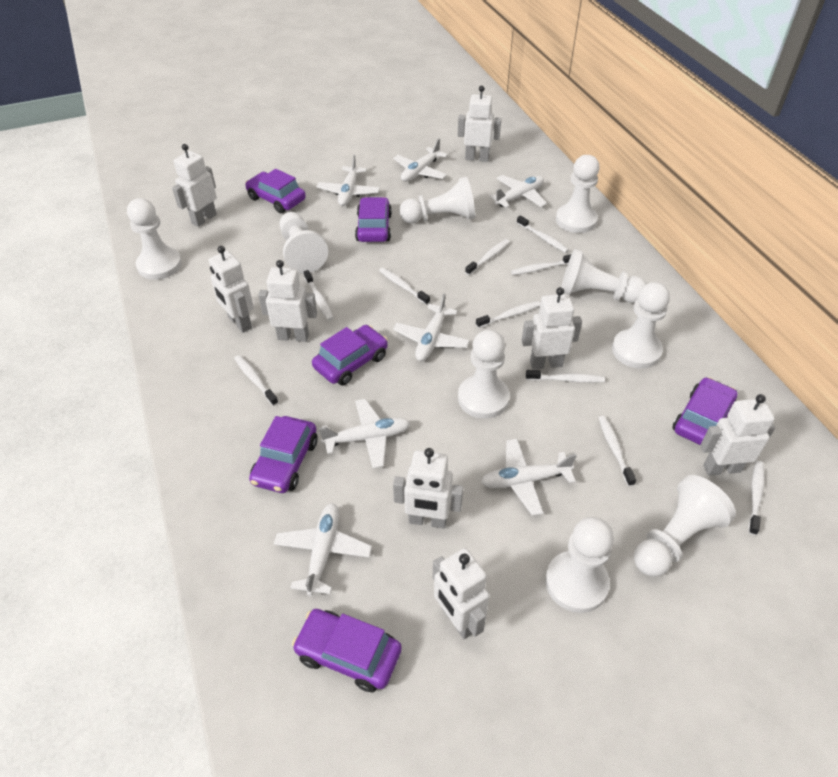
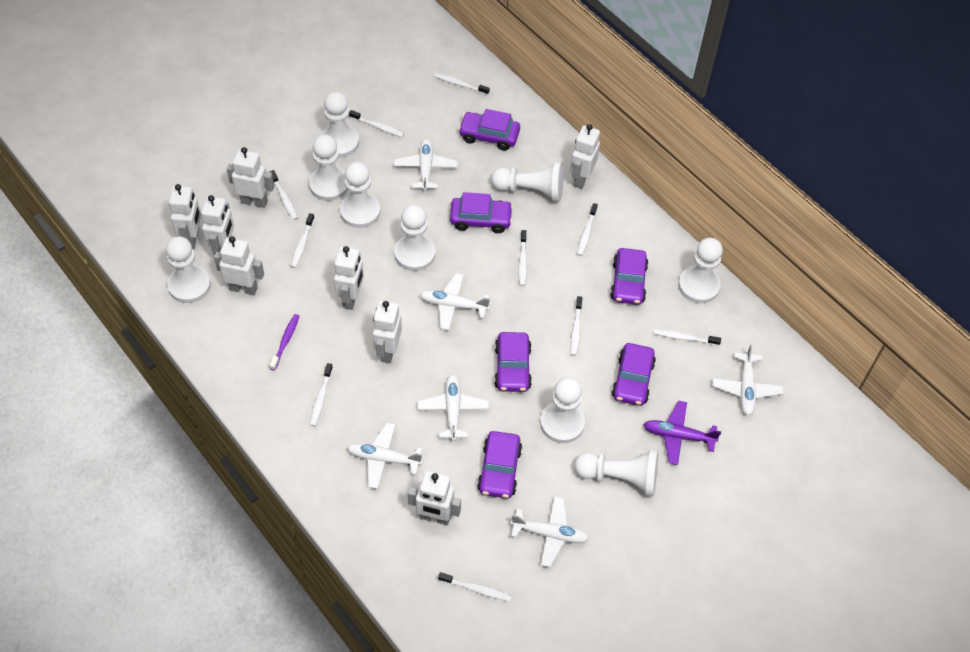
purple plane: 0 -> 1
purple toothbrush: 0 -> 1
white plane: 7 -> 6

